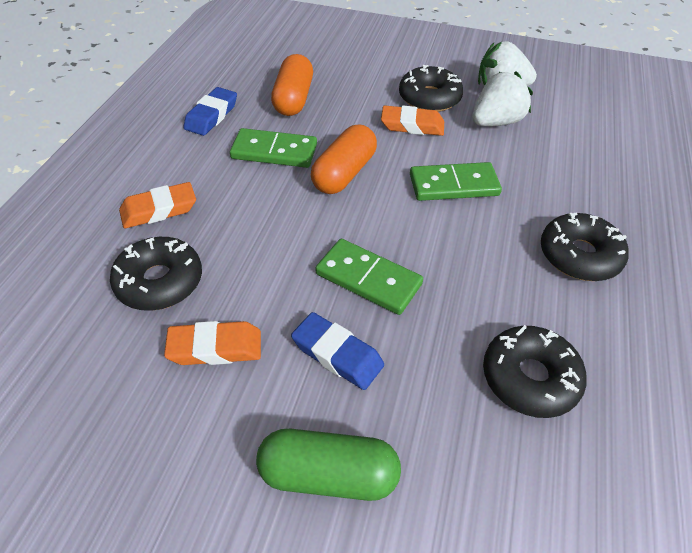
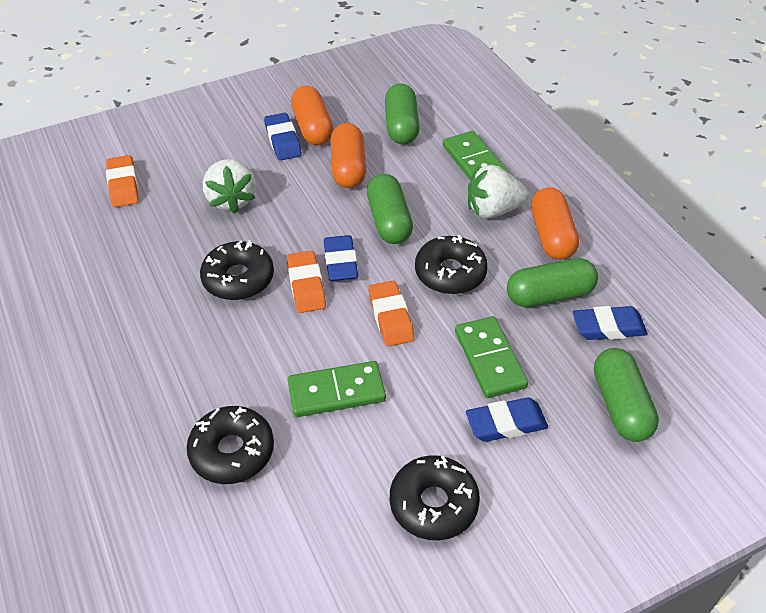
blue eraser: 2 -> 4
green capsule: 1 -> 4
orange capsule: 2 -> 3

